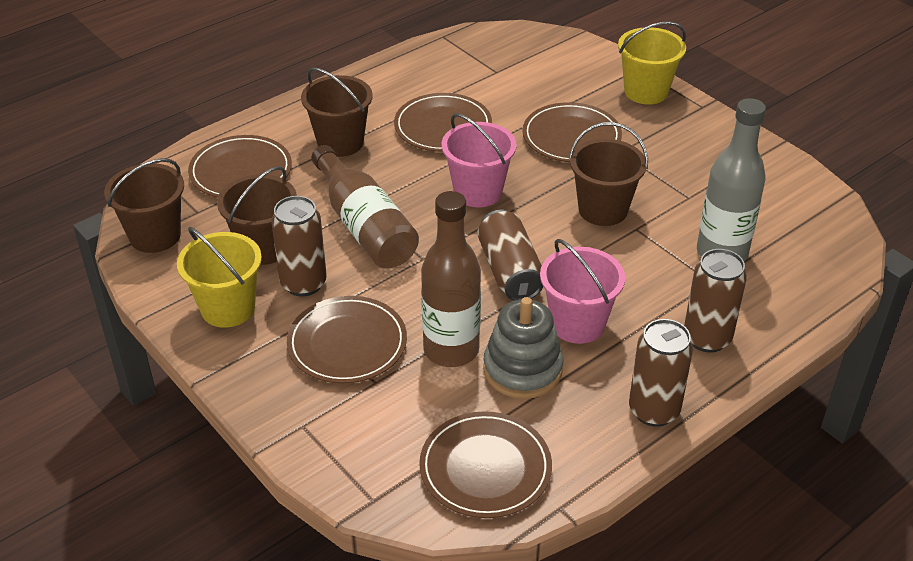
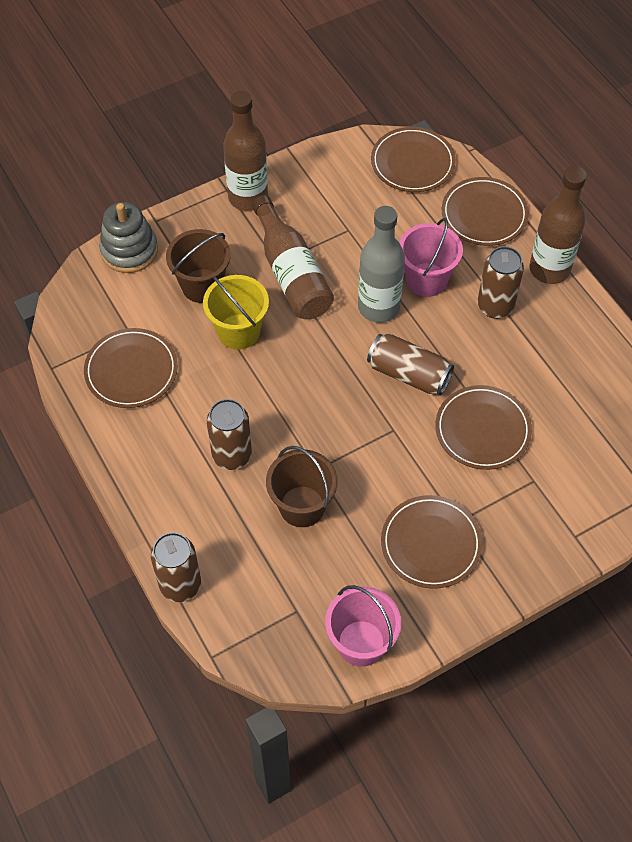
brown bottle: 2 -> 3
brown bucket: 4 -> 2
yellow bucket: 2 -> 1

